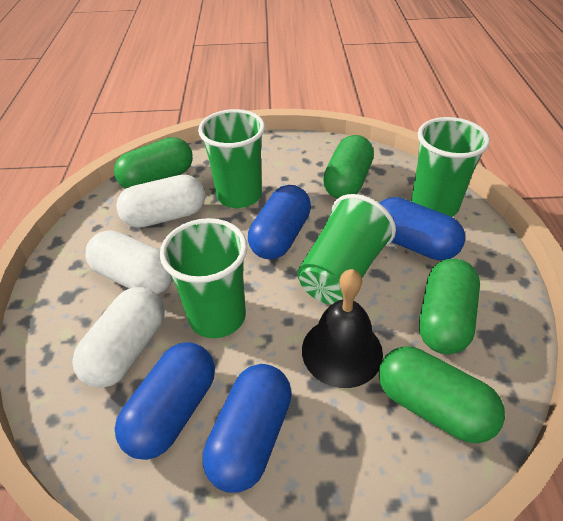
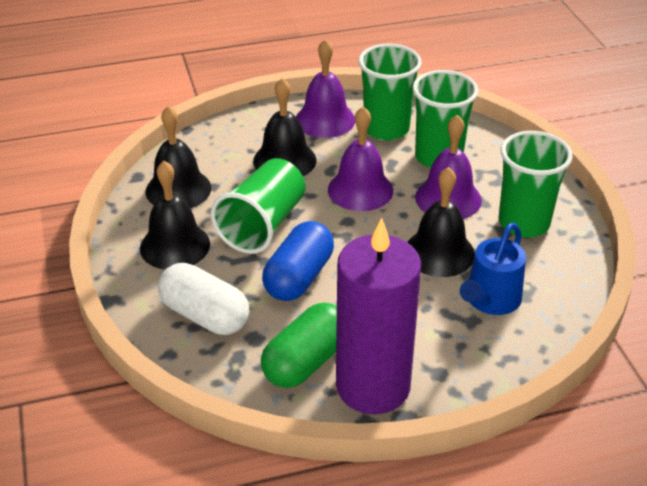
black bell: 1 -> 4
blue capsule: 4 -> 1
blue watering can: 0 -> 1
green capsule: 4 -> 1
purple bell: 0 -> 3
purple candle: 0 -> 1
white capsule: 3 -> 1

